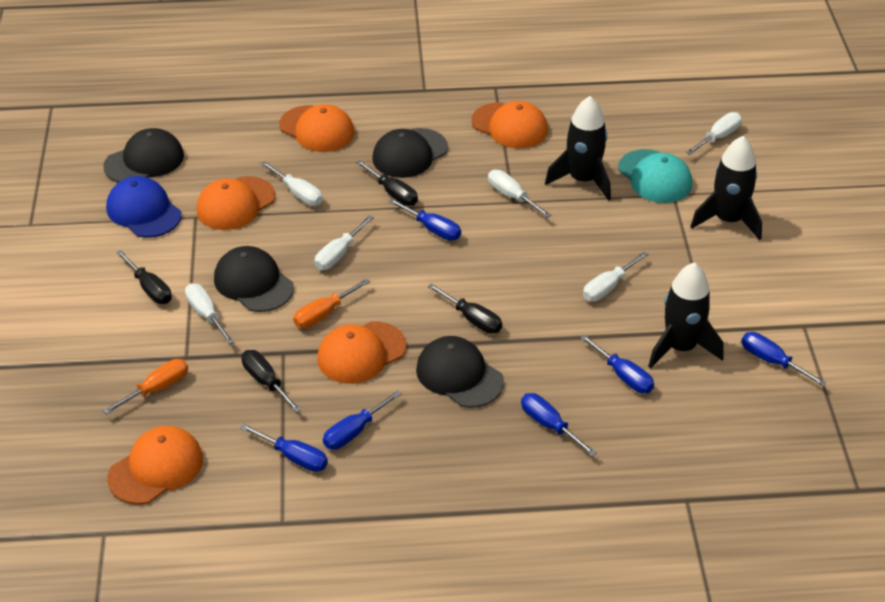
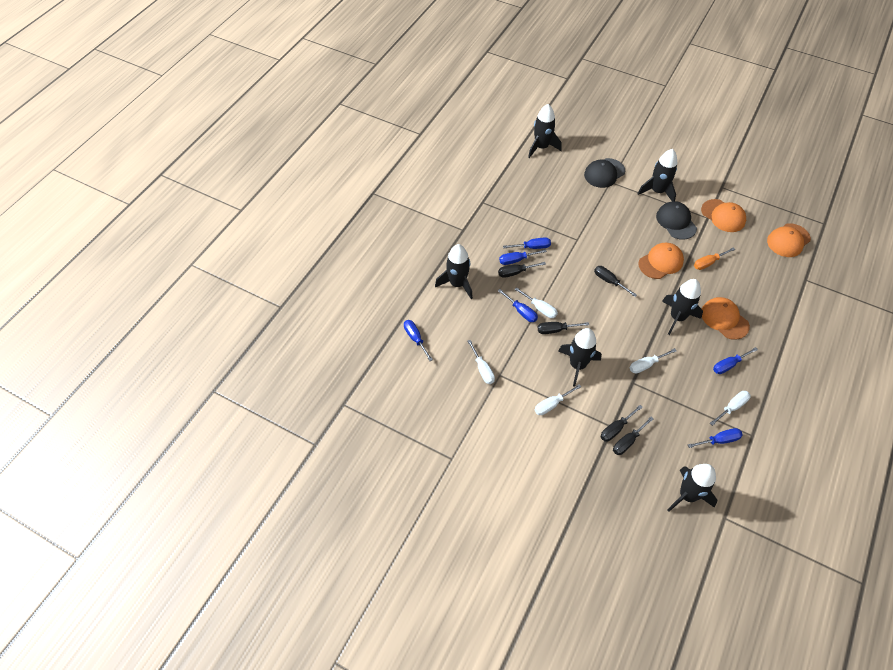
black cap: 4 -> 2
black rocket: 3 -> 6
black screwdriver: 4 -> 5
blue cap: 1 -> 0
orange cap: 5 -> 4
orange screwdriver: 2 -> 1
turquoise cap: 1 -> 0
white screwdriver: 6 -> 5

